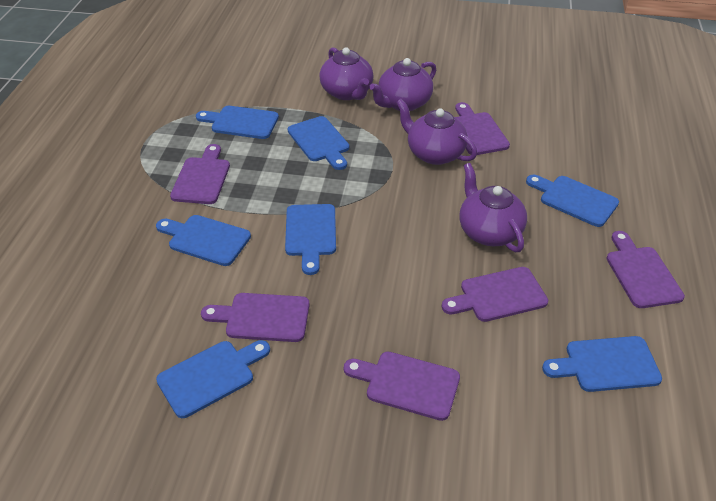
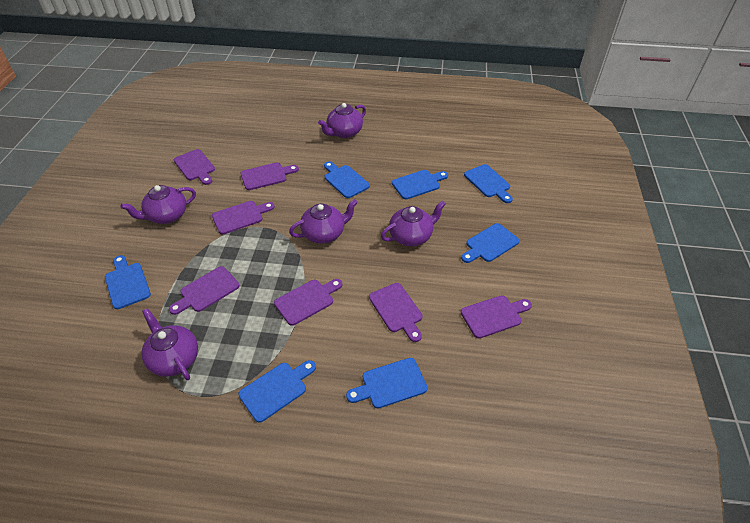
purple cutting board: 6 -> 7
purple teapot: 4 -> 5

